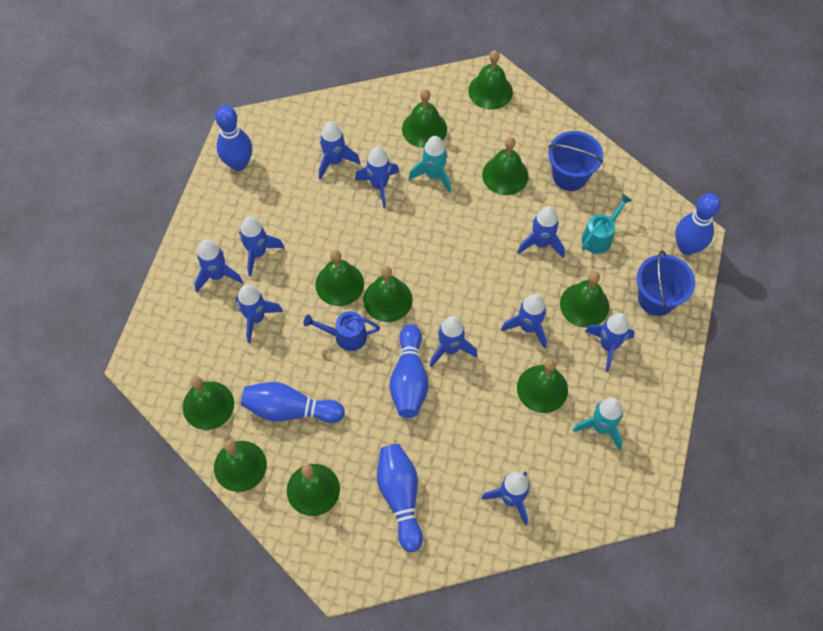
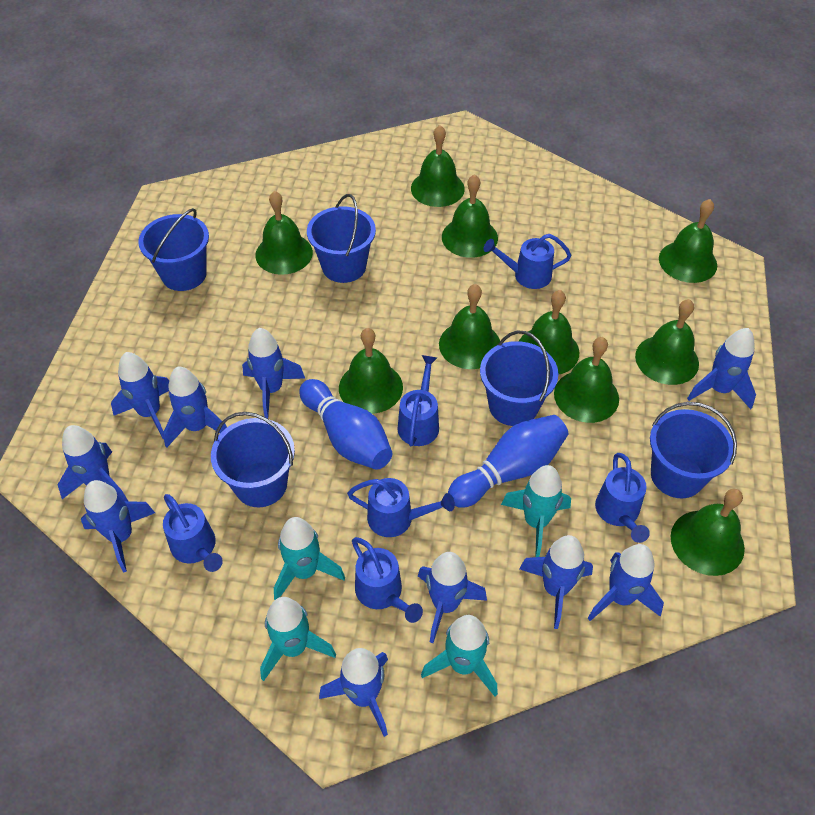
blue bowling pin: 5 -> 2
blue bucket: 2 -> 5
blue watering can: 1 -> 6
turquoise rocket: 2 -> 4
turquoise watering can: 1 -> 0

